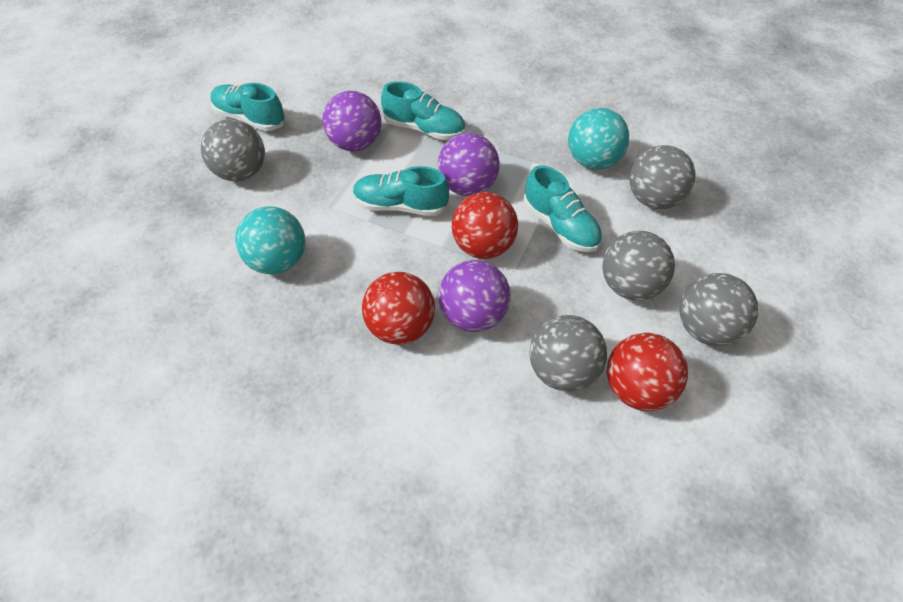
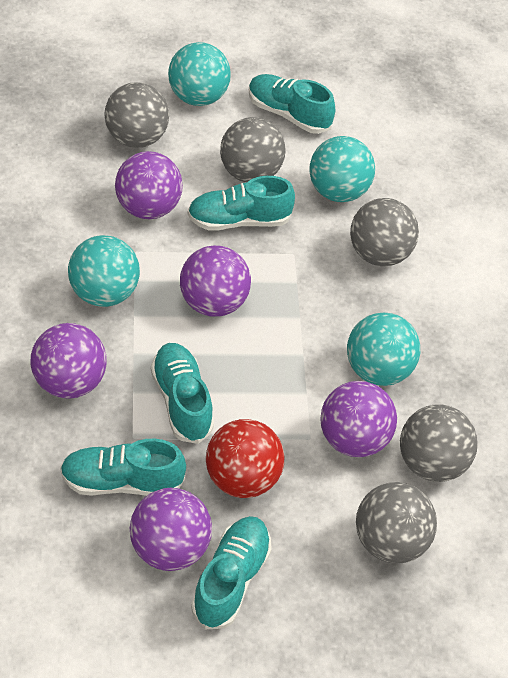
purple ball: 3 -> 5
red ball: 3 -> 1
turquoise ball: 2 -> 4
turquoise shoe: 4 -> 5

